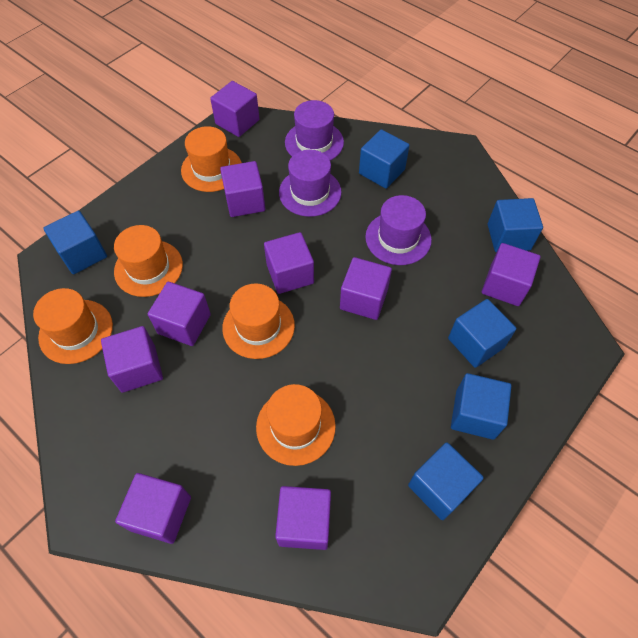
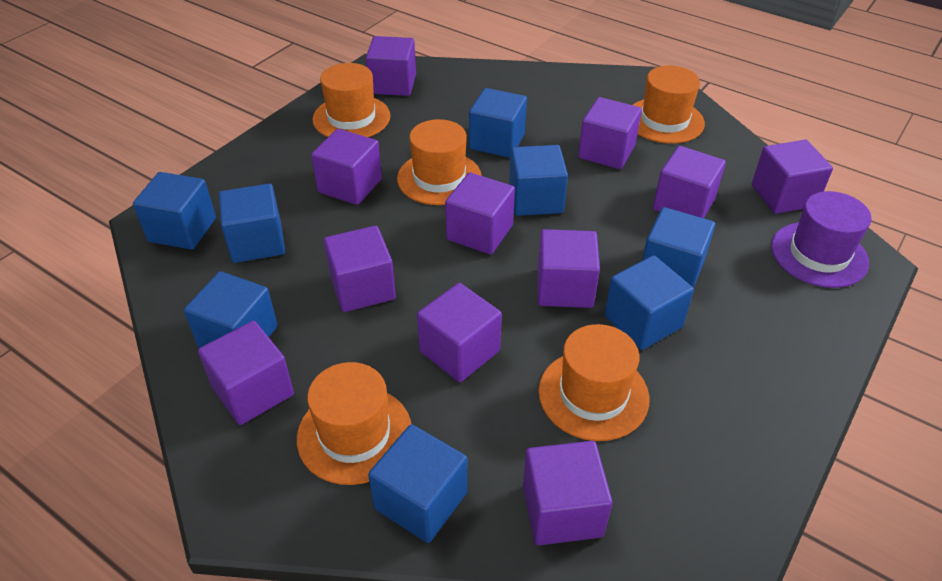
blue cube: 6 -> 8
purple cube: 9 -> 11
purple hat: 3 -> 1

